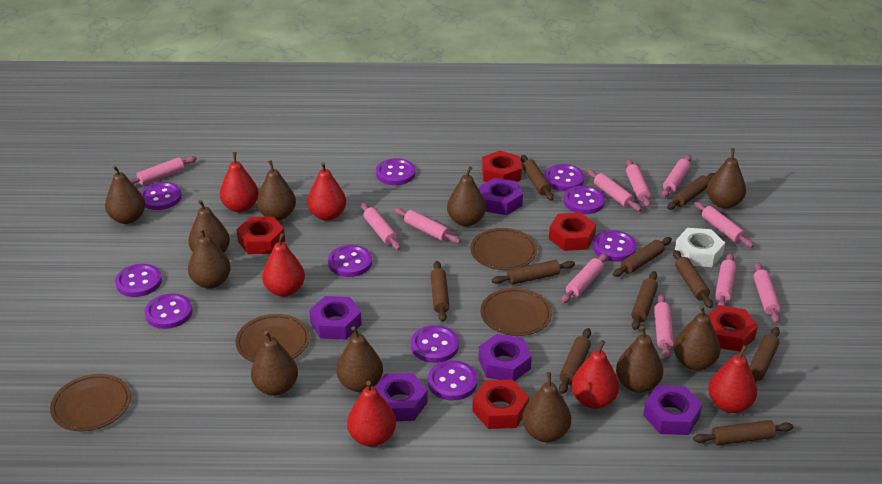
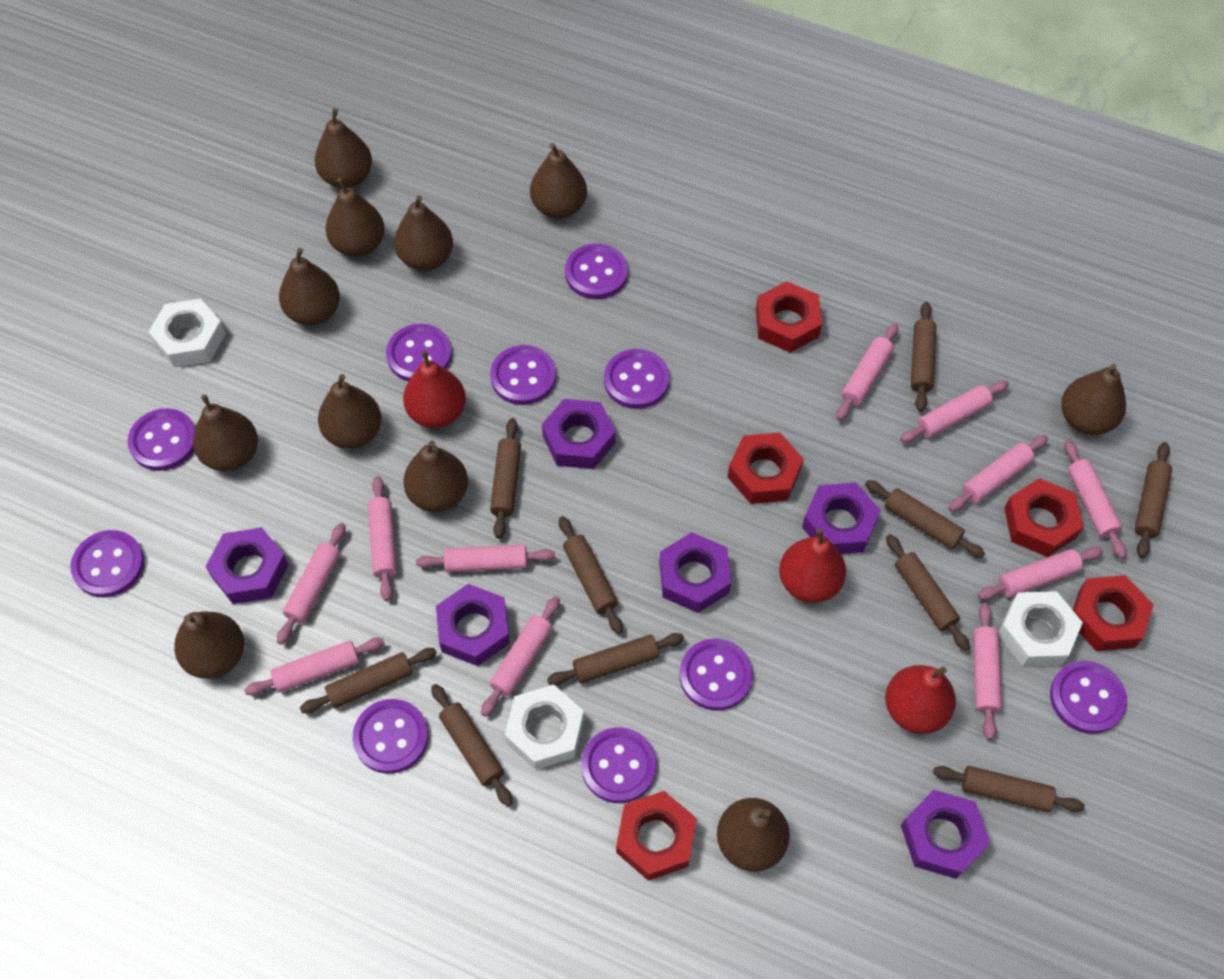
brown plate: 4 -> 0
purple nut: 5 -> 6
red pear: 6 -> 3
white nut: 1 -> 3

